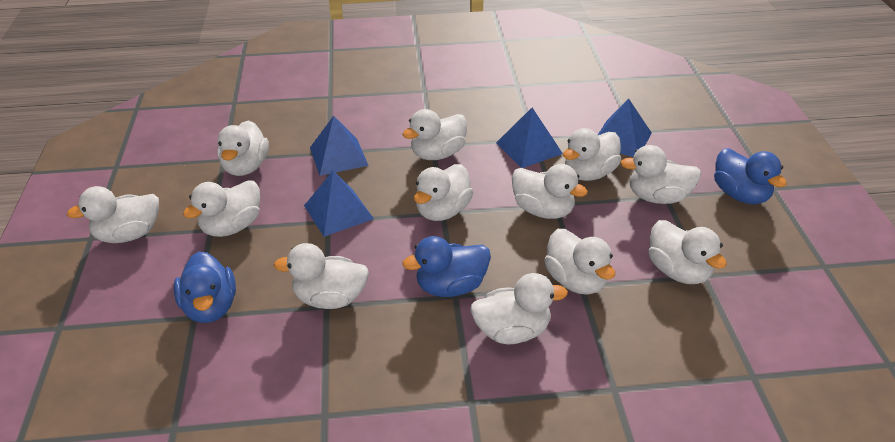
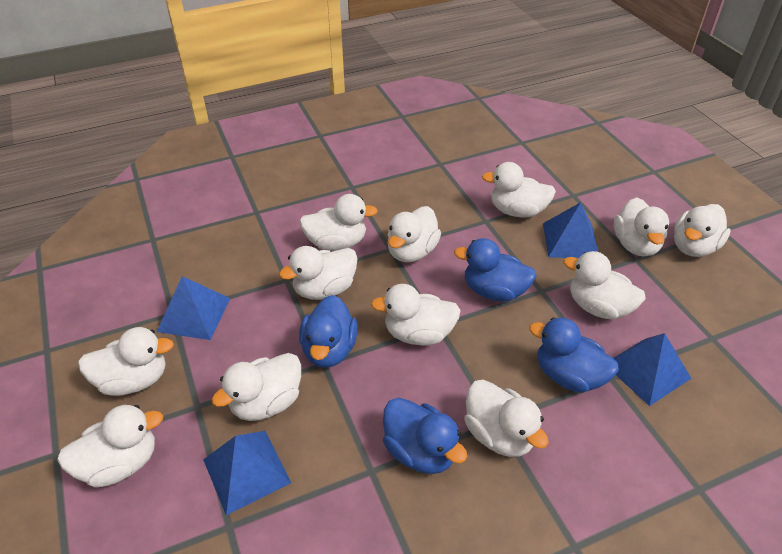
blue duck: 3 -> 4

